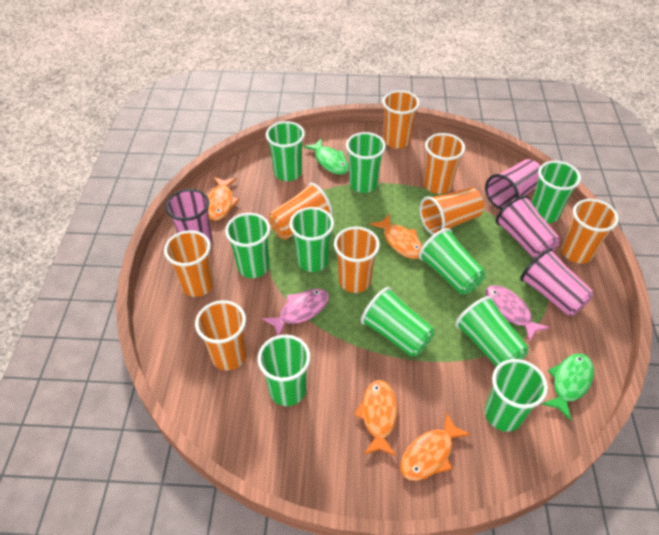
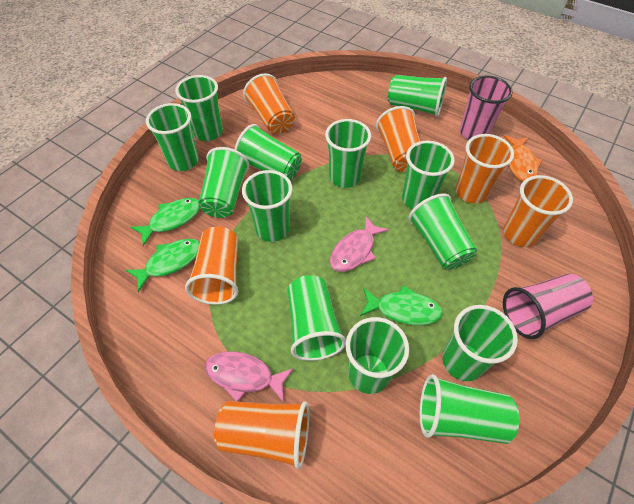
green cup: 10 -> 13
green fish: 2 -> 3
orange cup: 8 -> 6
orange fish: 4 -> 1
pink cup: 4 -> 2

